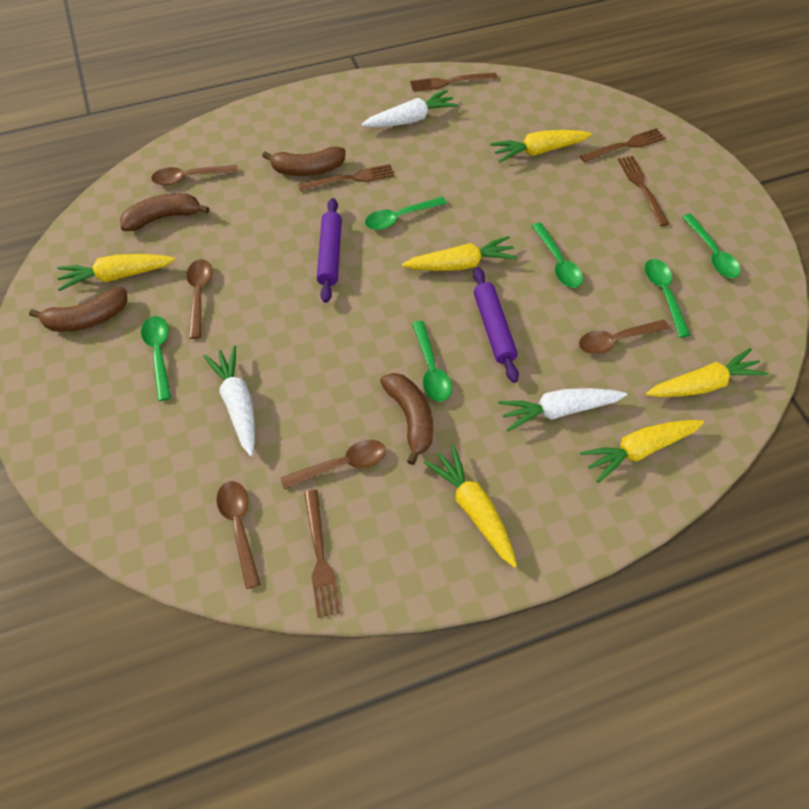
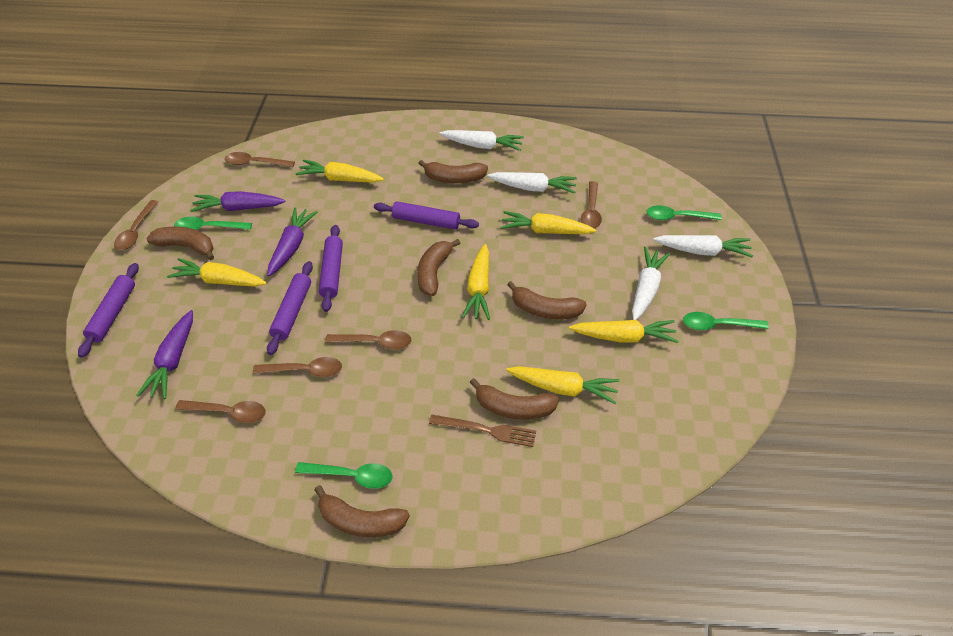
brown banana: 4 -> 6
brown fork: 5 -> 1
brown spoon: 5 -> 6
green spoon: 6 -> 4
purple carrot: 0 -> 3
purple rolling pin: 2 -> 4
white carrot: 3 -> 4

